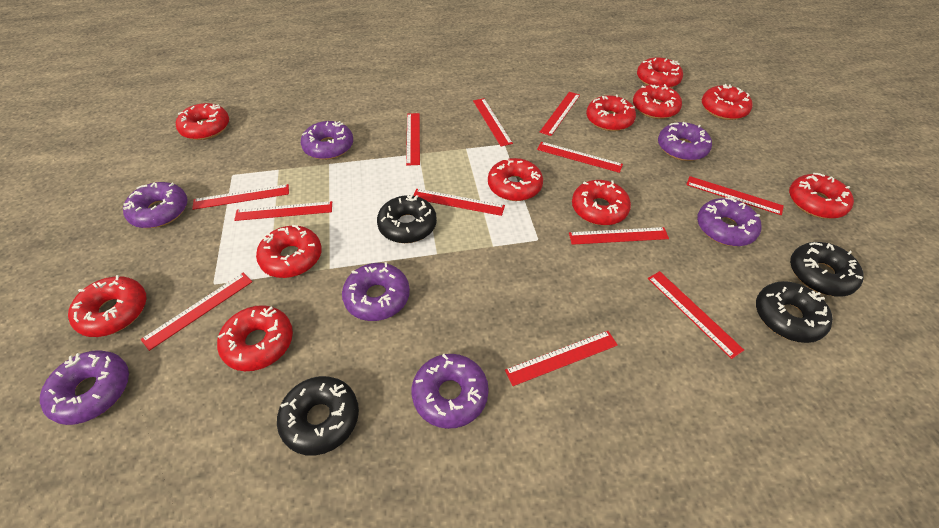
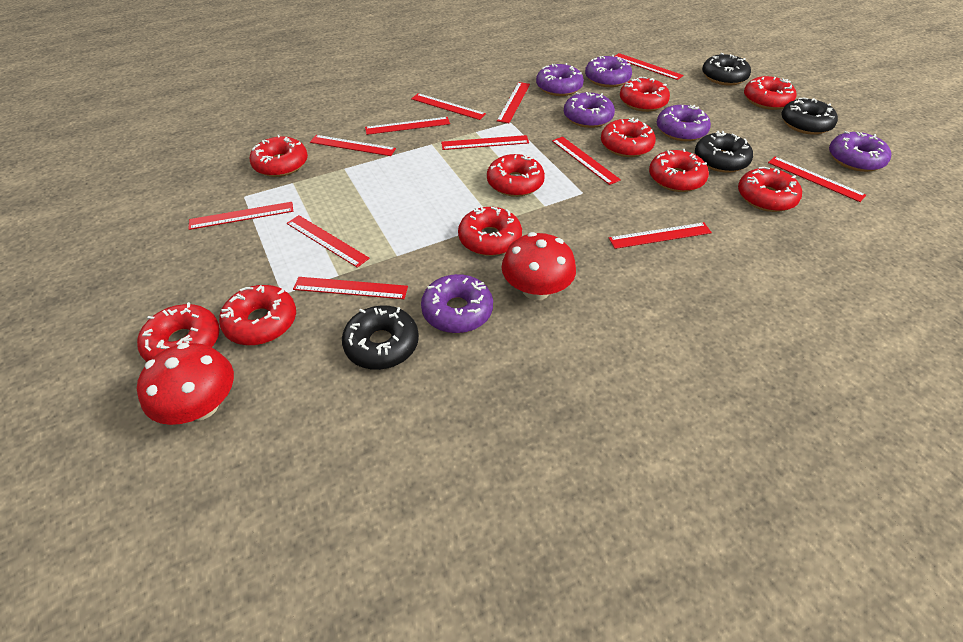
purple donut: 7 -> 6
red donut: 11 -> 10
red mushroom: 0 -> 2

